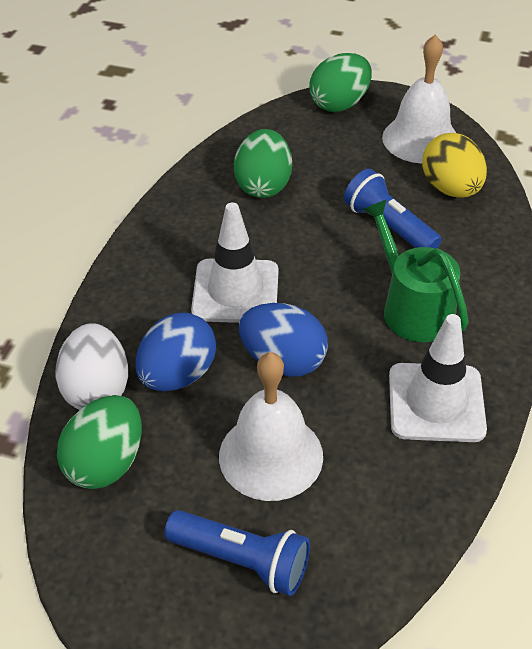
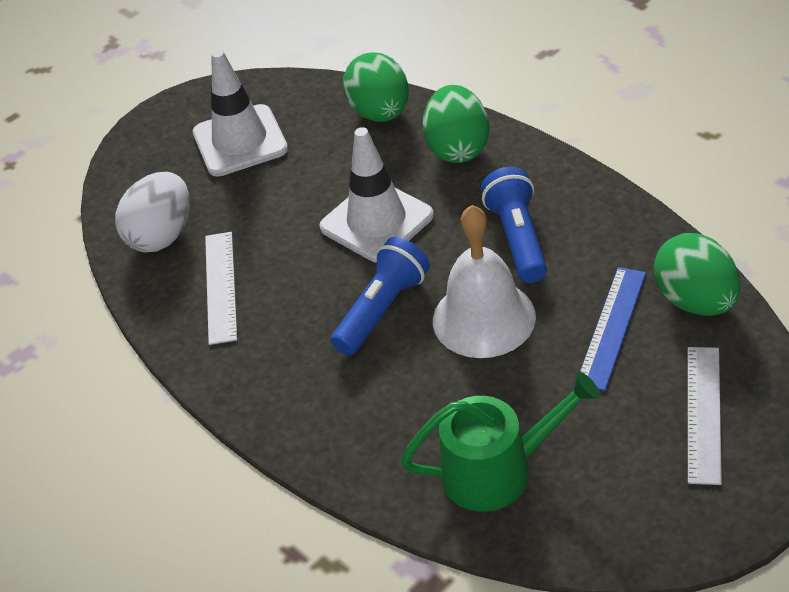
blue egg: 2 -> 0
blue ruler: 0 -> 1
white bell: 2 -> 1
white ruler: 0 -> 2
yellow egg: 1 -> 0

